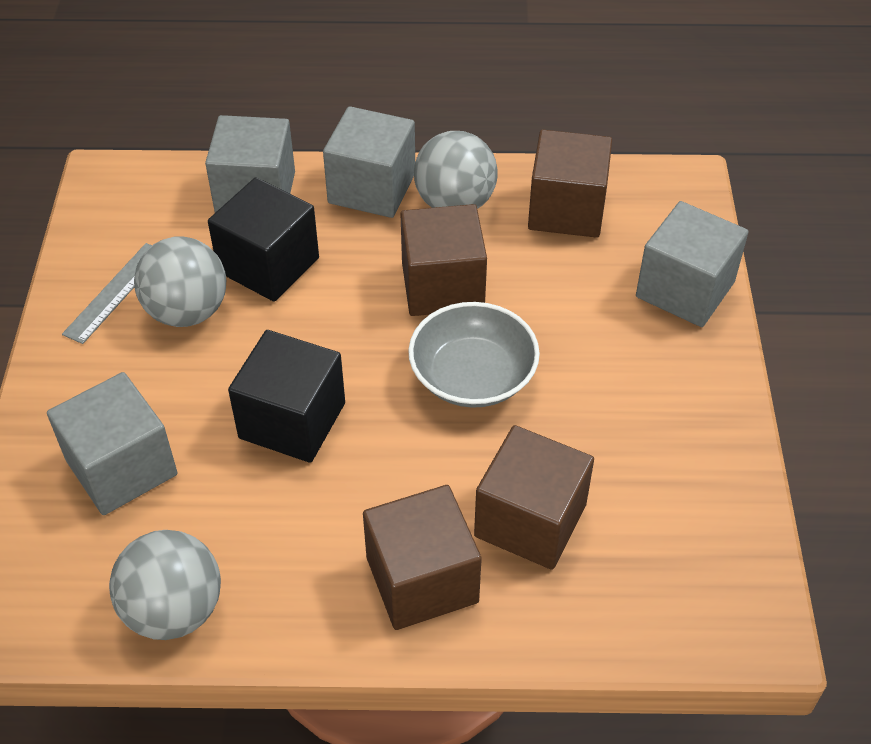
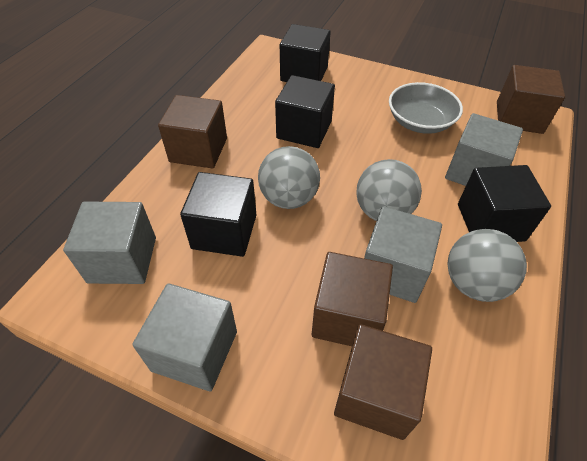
black cube: 2 -> 4
grey ruler: 1 -> 0

